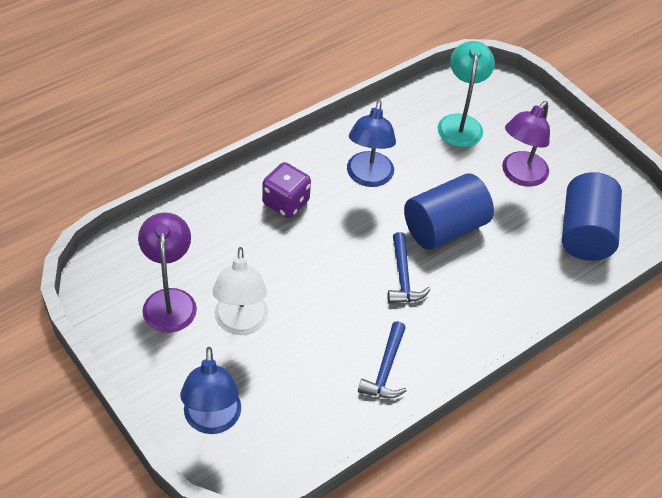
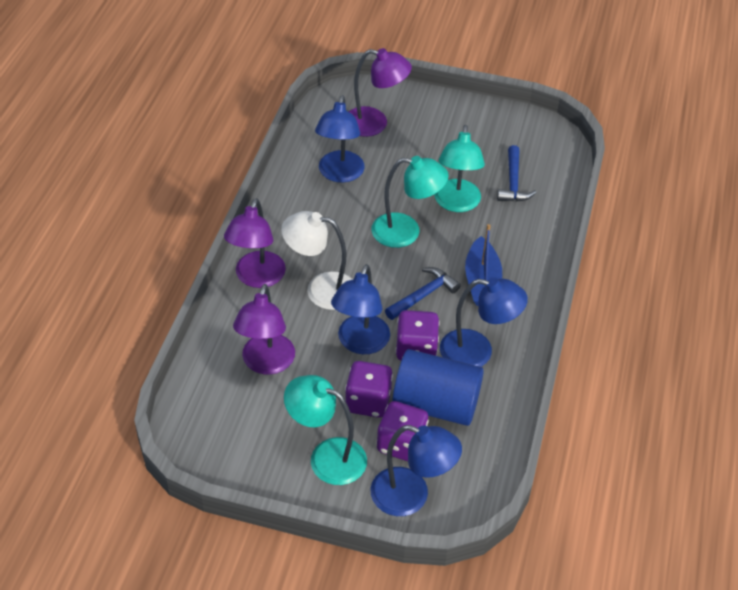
blue boat: 0 -> 1
blue cylinder: 2 -> 1
blue lamp: 2 -> 4
purple dice: 1 -> 3
purple lamp: 2 -> 3
turquoise lamp: 1 -> 3

